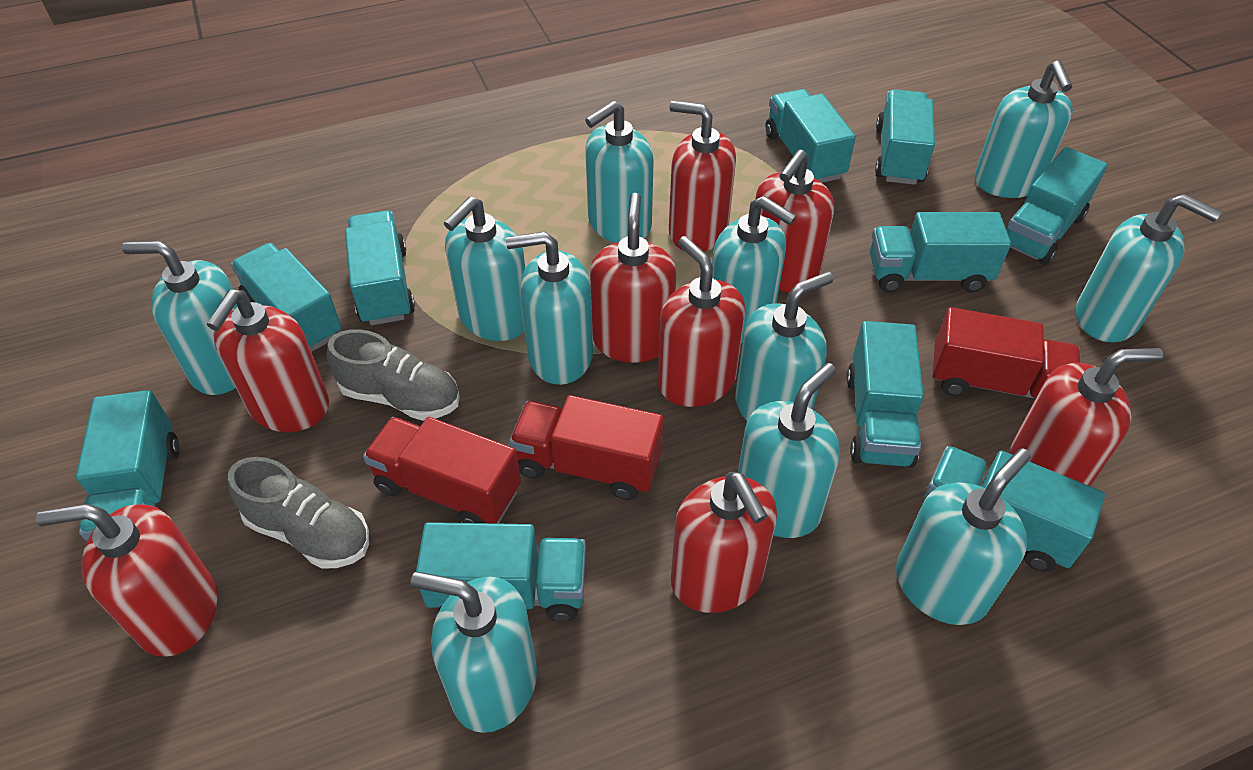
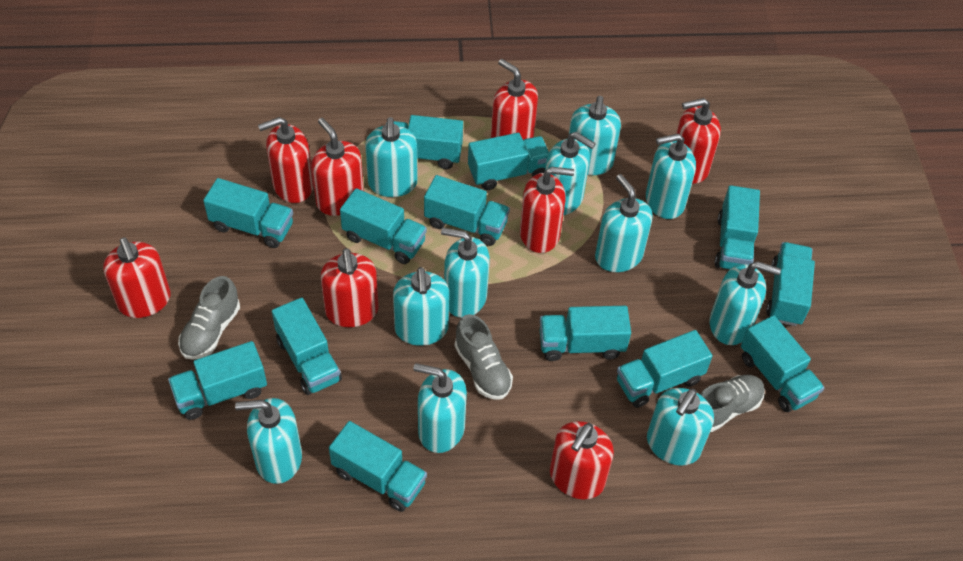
grey shoe: 2 -> 3
red truck: 3 -> 0
turquoise truck: 10 -> 13

